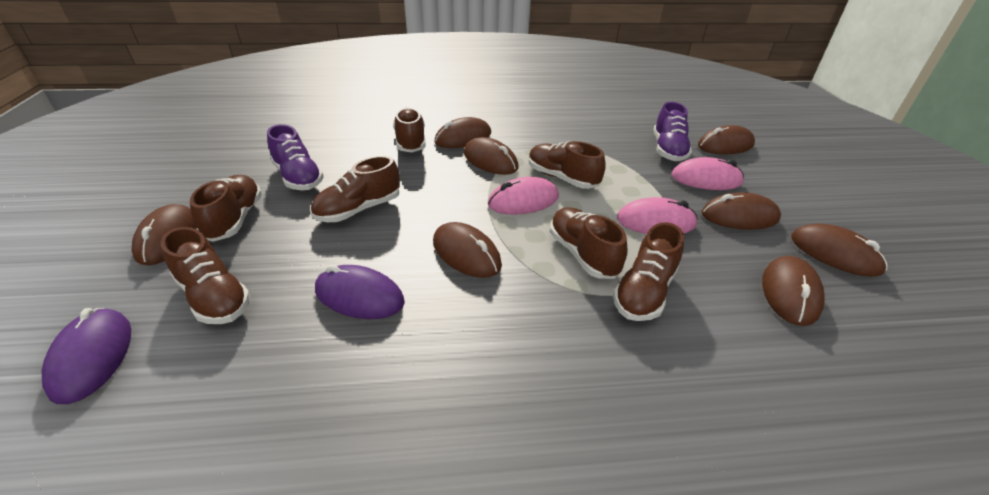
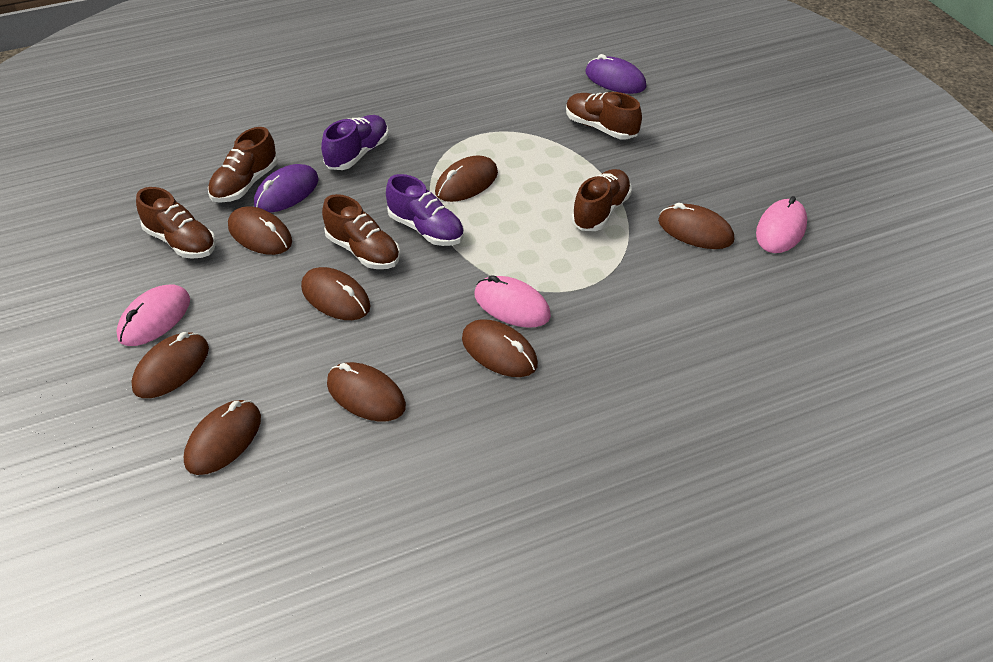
brown shoe: 7 -> 5

